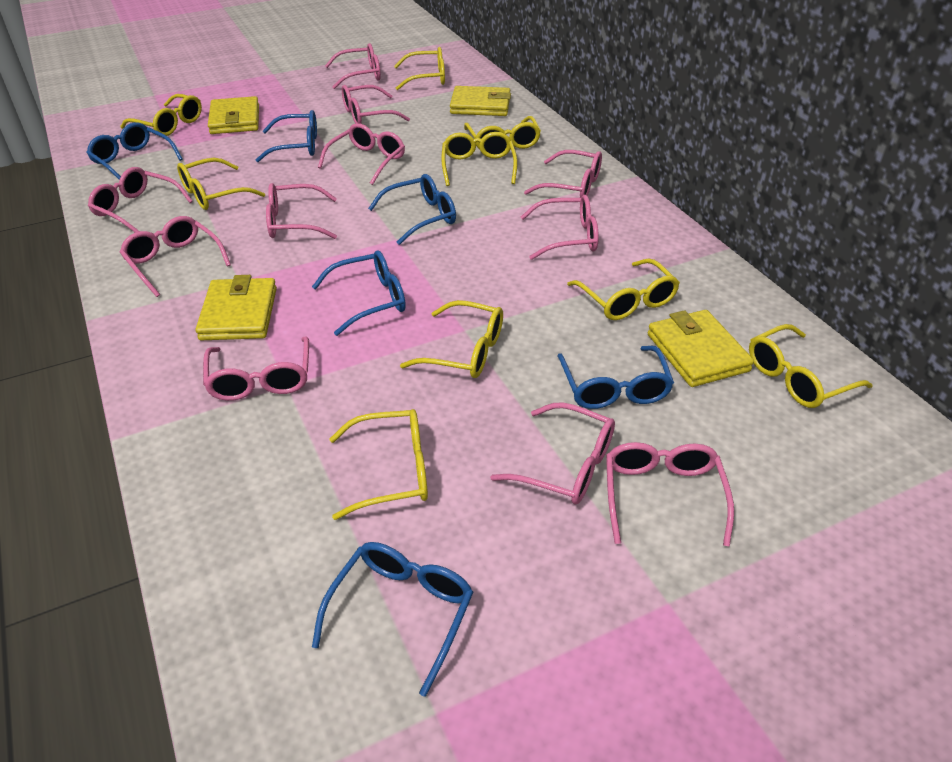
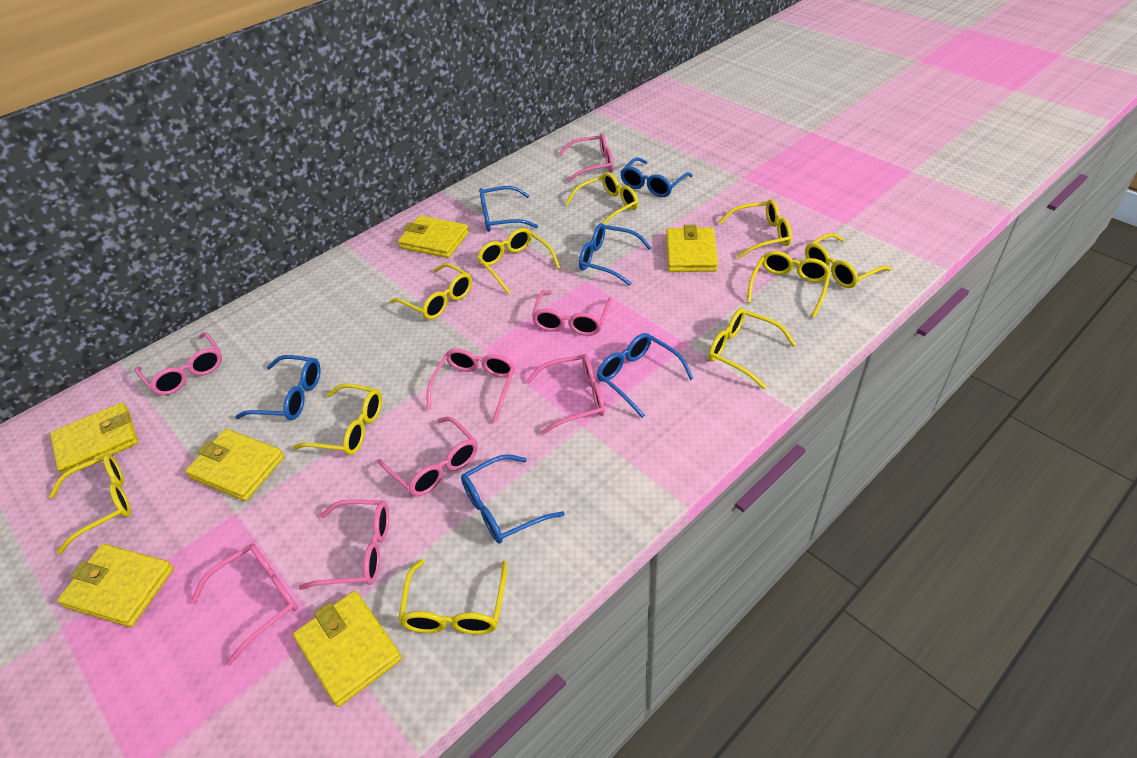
pink glasses: 11 -> 8
yellow glasses: 9 -> 10
yellow wallet: 4 -> 6

